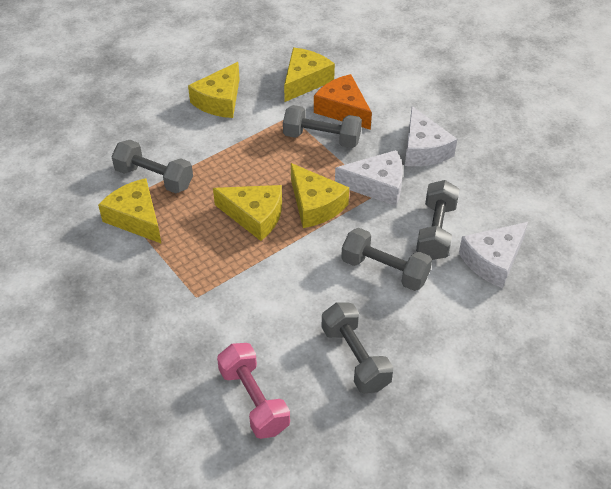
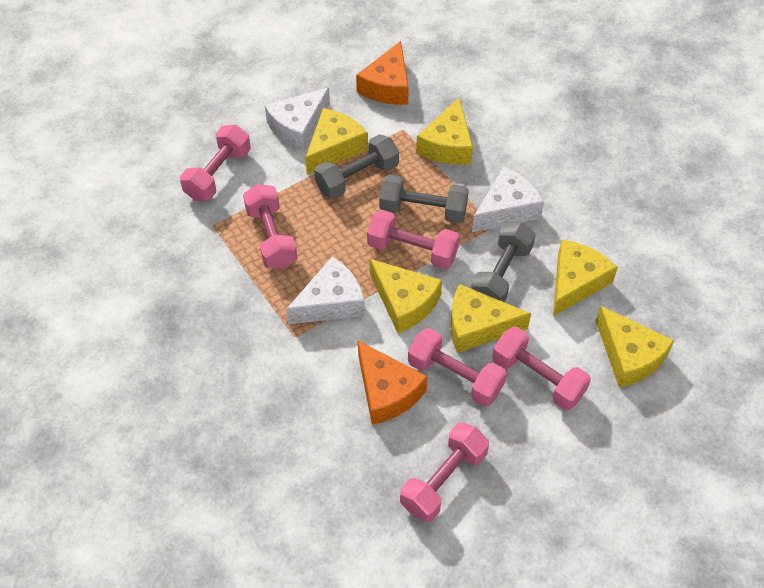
grey dumbbell: 5 -> 3
orange cheese: 1 -> 2
pink dumbbell: 1 -> 6
yellow cheese: 5 -> 6

